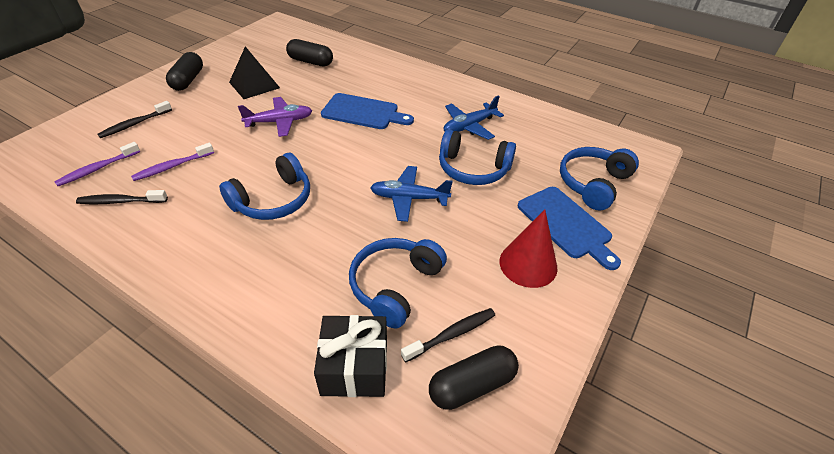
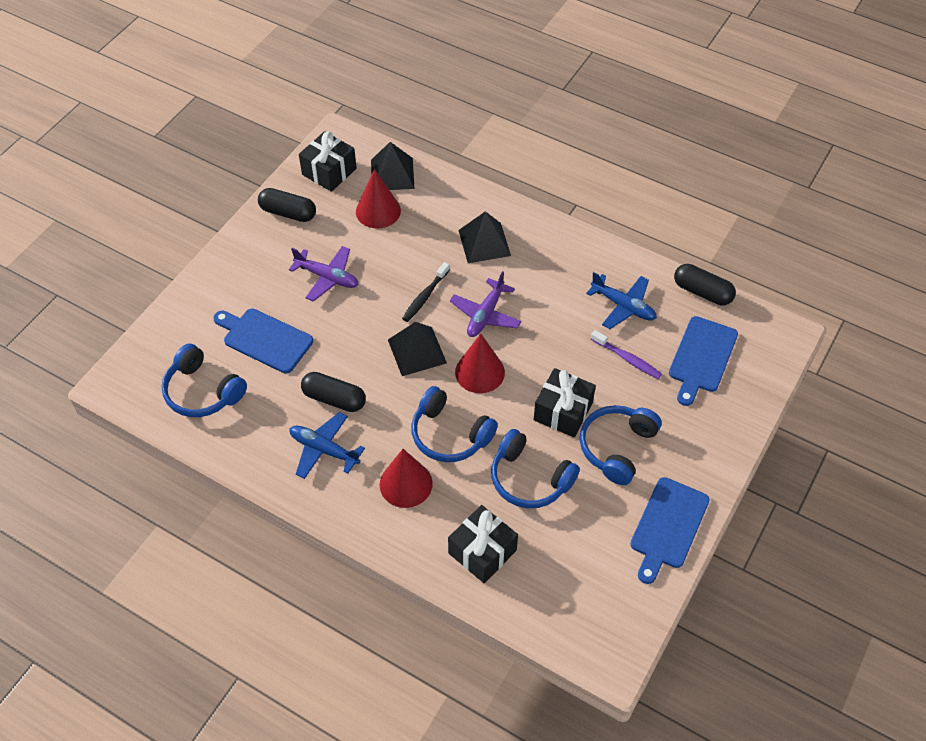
black gift: 1 -> 3
black pyramid: 1 -> 3
black toothbrush: 3 -> 1
blue cutting board: 2 -> 3
purple plane: 1 -> 2
purple toothbrush: 2 -> 1
red cone: 1 -> 3

